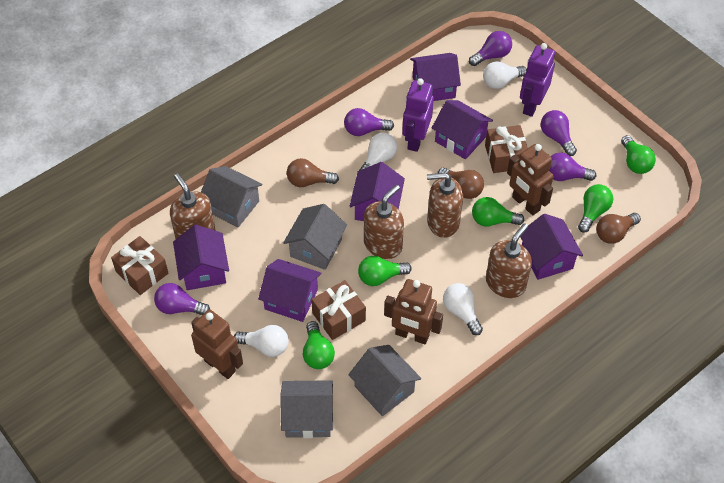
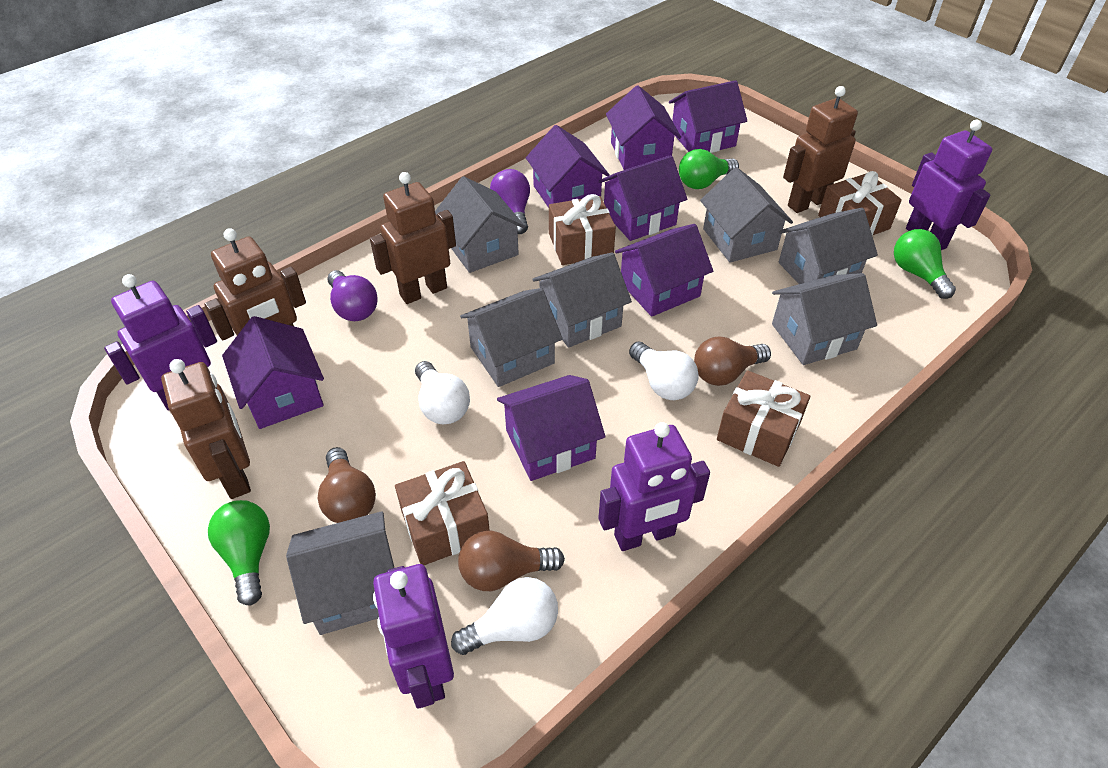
brown gift: 3 -> 4
brown robot: 3 -> 4
brown soap dispenser: 4 -> 0
green light bulb: 5 -> 3
grey house: 4 -> 7
purple house: 6 -> 7
purple light bulb: 5 -> 2
purple robot: 2 -> 4
white light bulb: 4 -> 3

